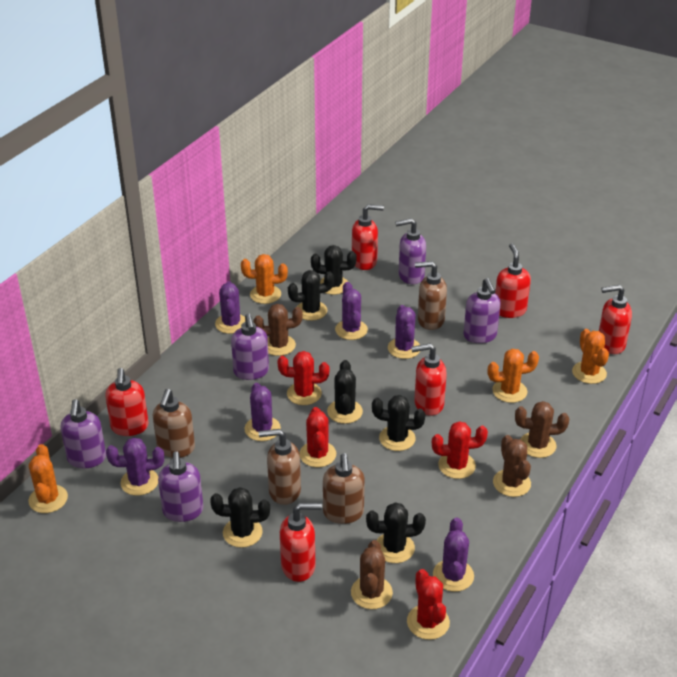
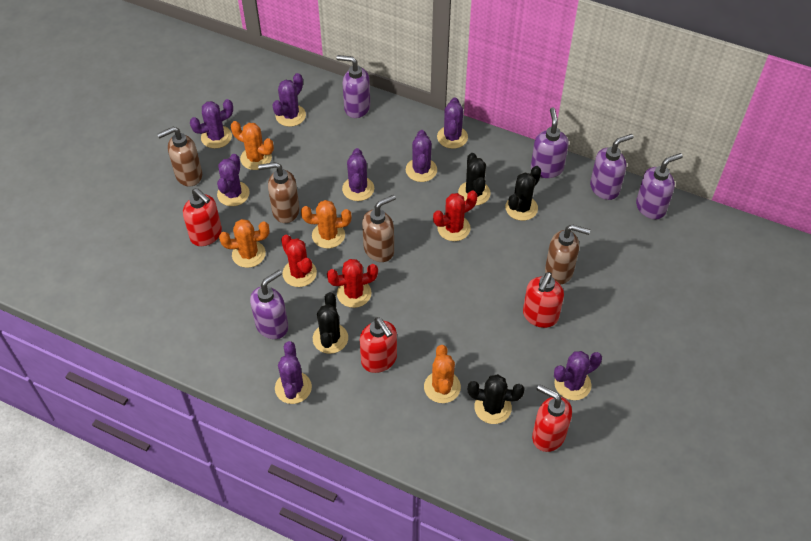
black cactus: 6 -> 4
brown cactus: 4 -> 0
purple cactus: 6 -> 8
red cactus: 4 -> 3
red soap dispenser: 6 -> 4

